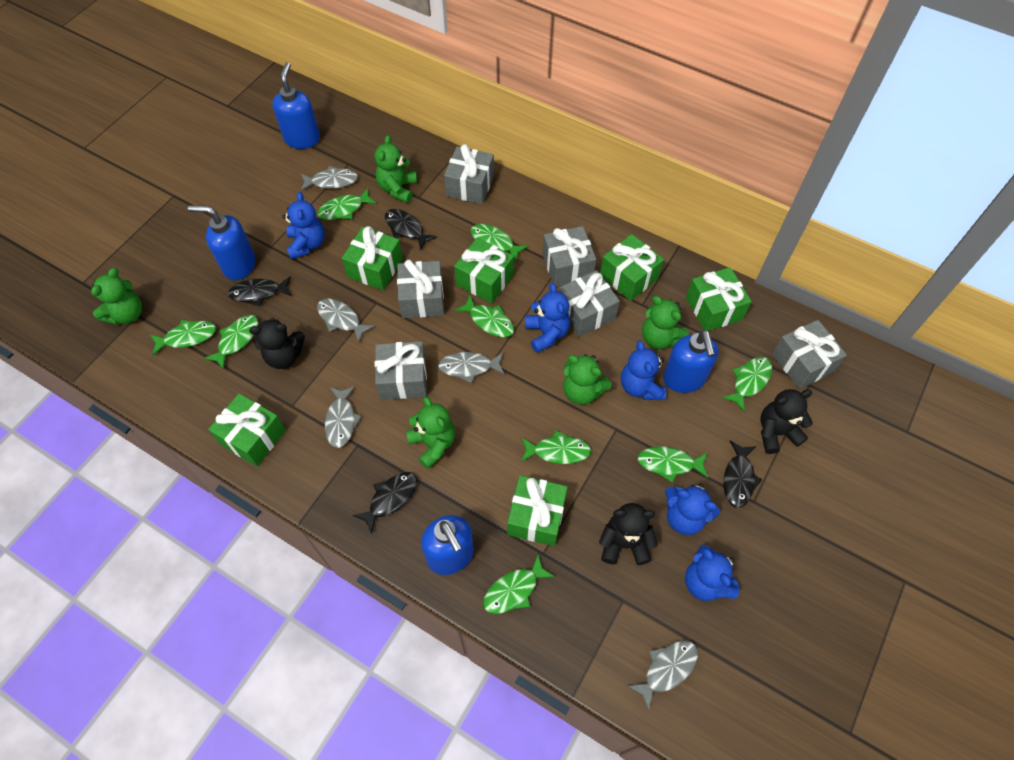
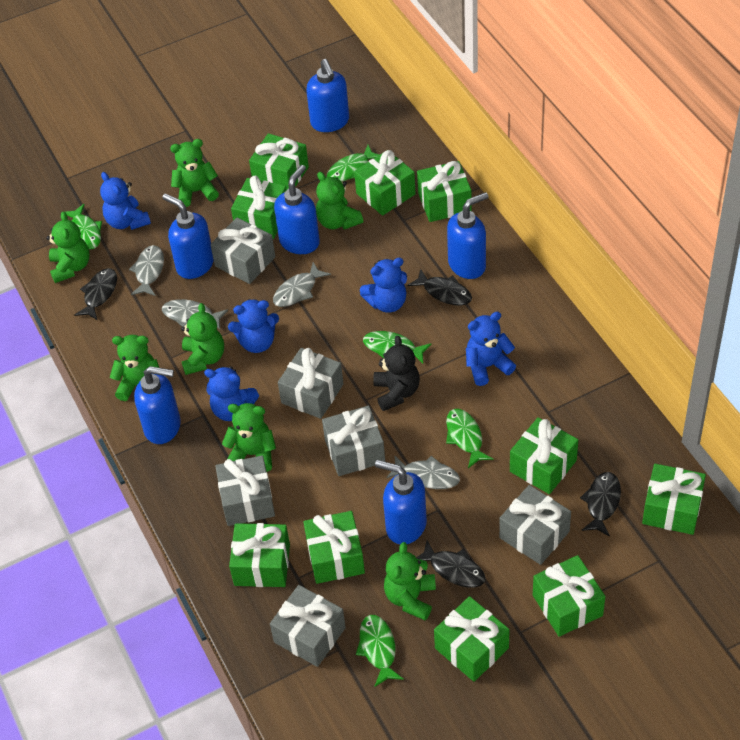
black teddy bear: 3 -> 1
blue soap dispenser: 4 -> 6
green fish: 9 -> 5
green gift: 6 -> 10
green teddy bear: 5 -> 7
grey fish: 5 -> 4

